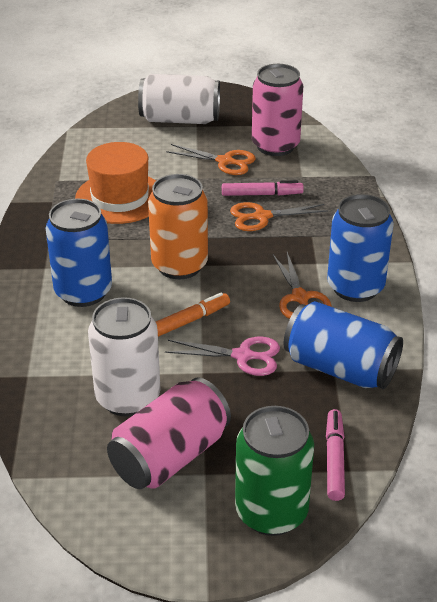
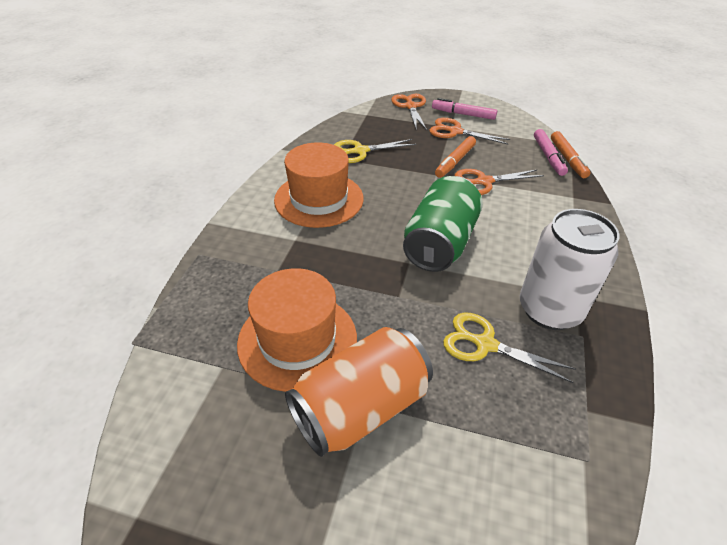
blue can: 3 -> 0
orange hat: 1 -> 2
orange marker: 1 -> 2
pink can: 2 -> 0
pink scissors: 1 -> 0
white can: 2 -> 1
yellow scissors: 0 -> 2

